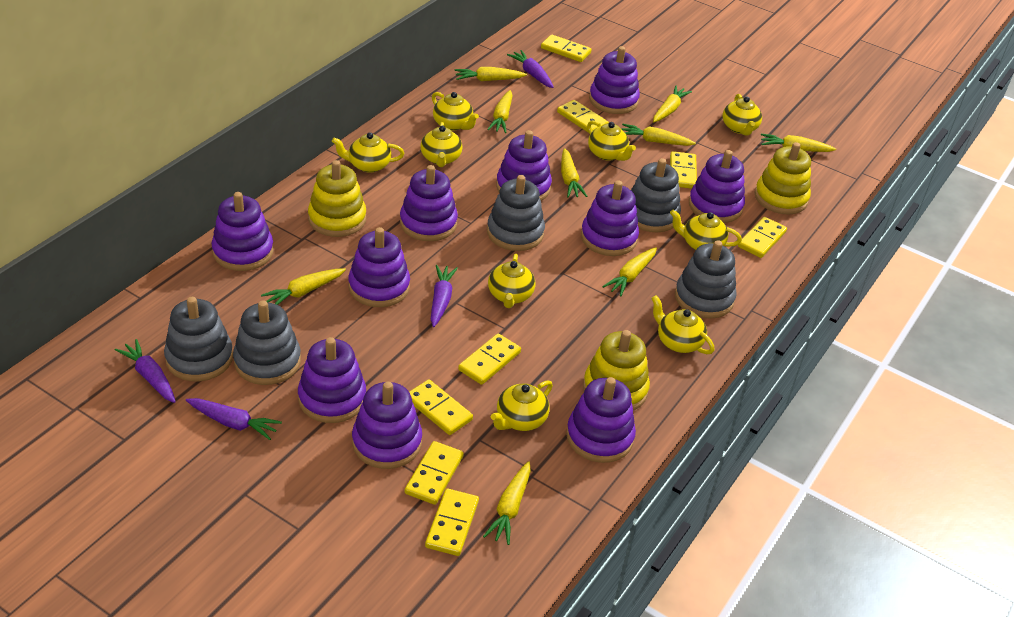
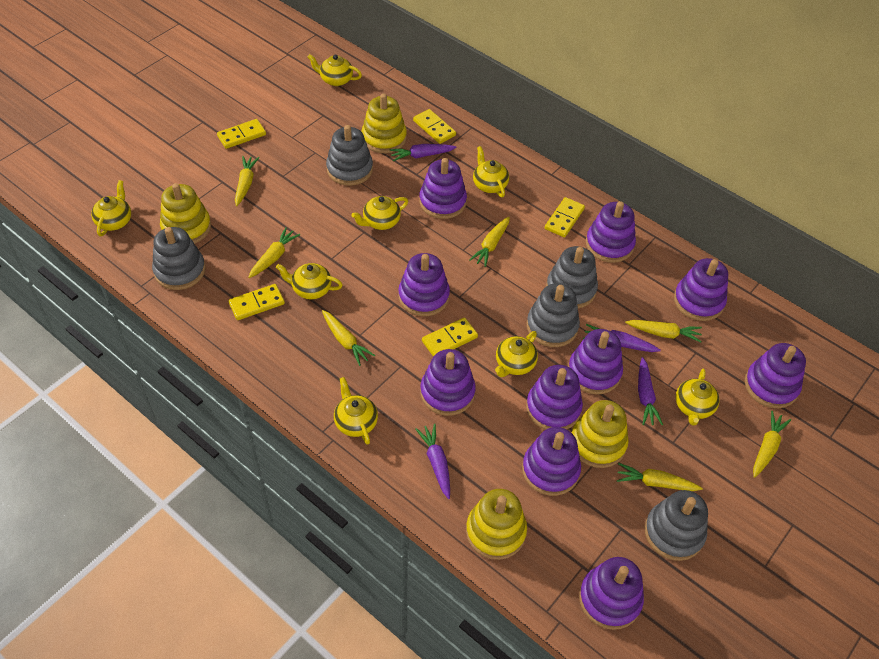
yellow carrot: 9 -> 7
yellow domino: 8 -> 5
yellow stacking toy: 3 -> 4
yellow teapot: 9 -> 8

